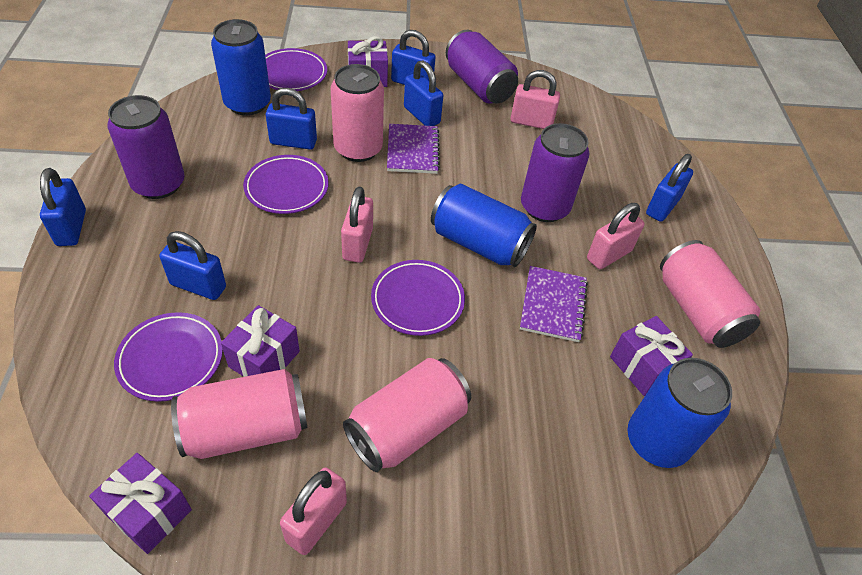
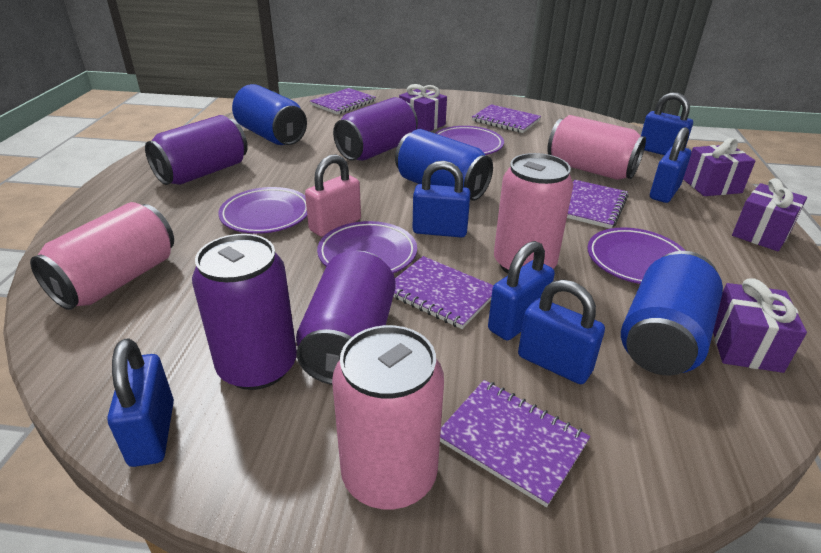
pink padlock: 4 -> 1
purple can: 3 -> 4
purple notebook: 2 -> 5

